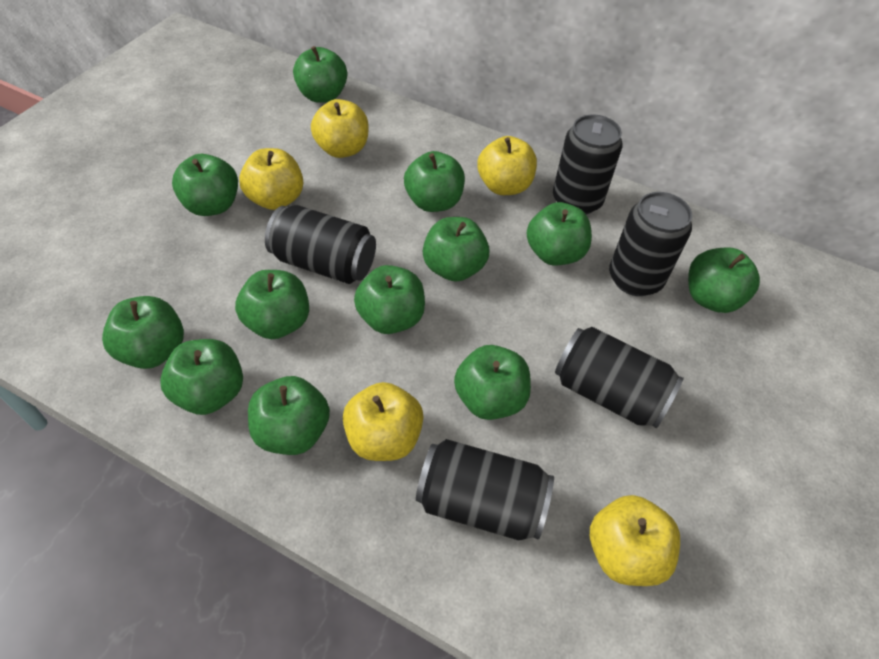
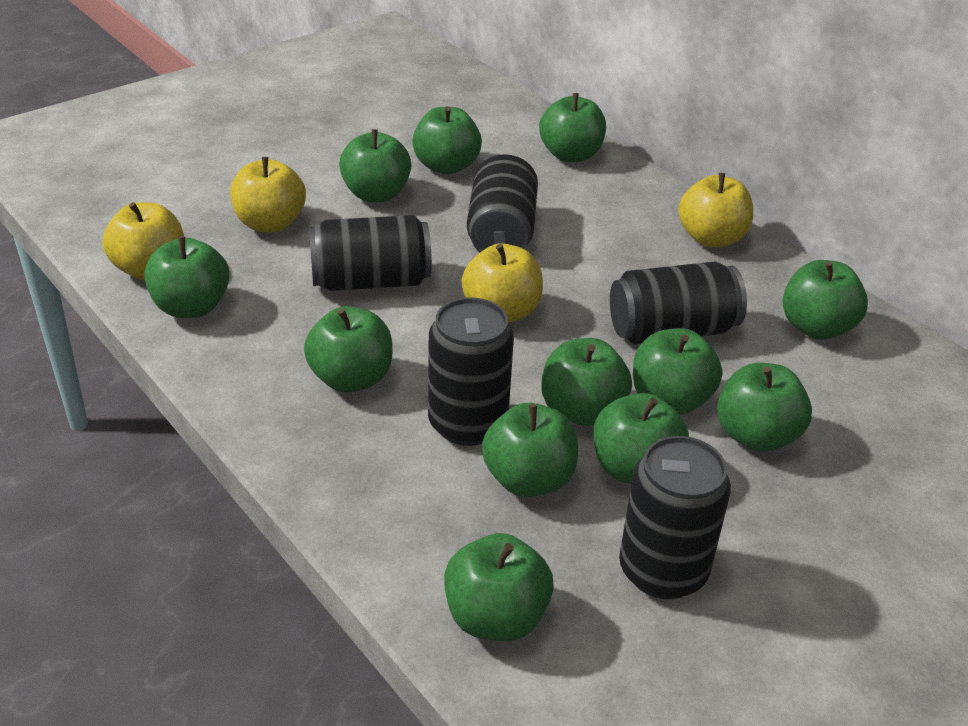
yellow apple: 5 -> 4

